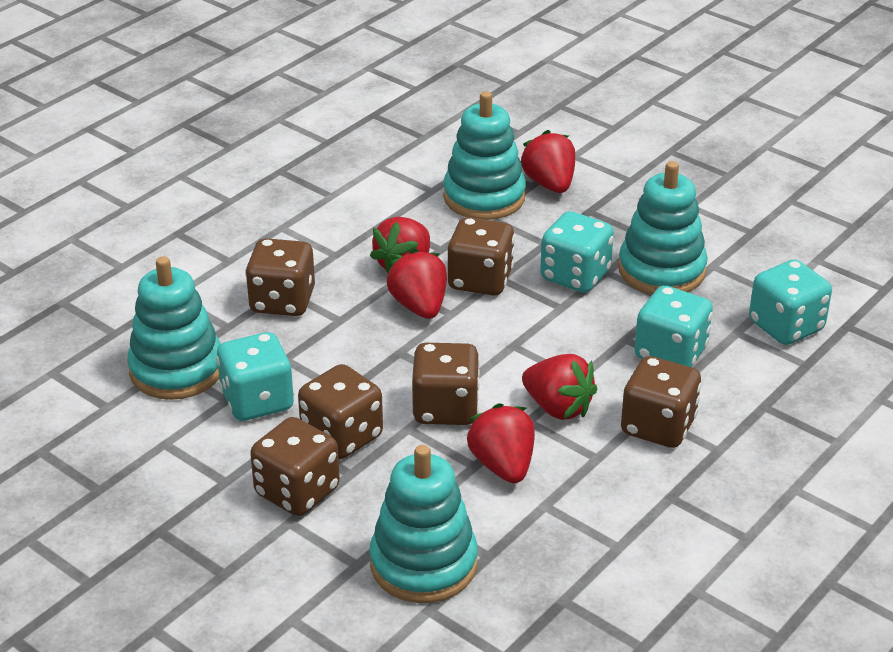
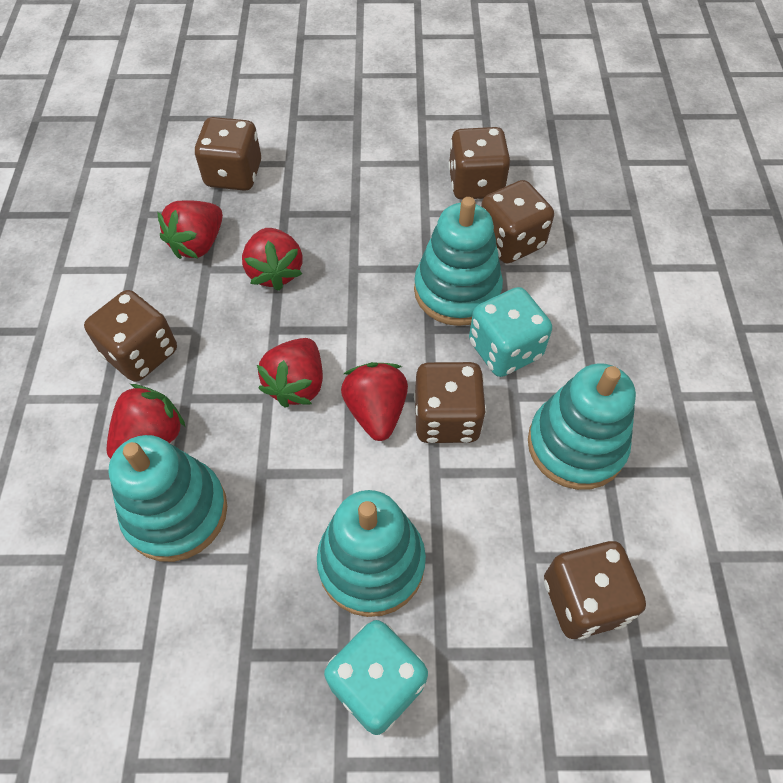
turquoise dice: 4 -> 2

